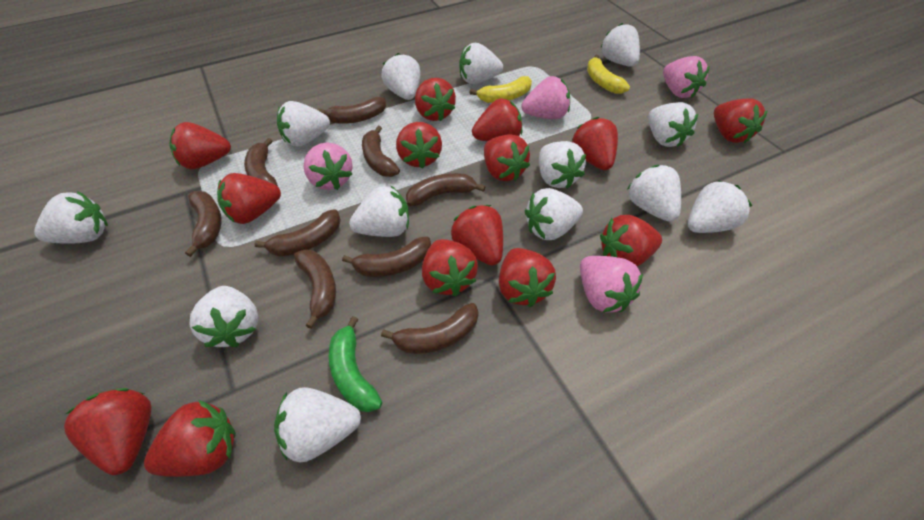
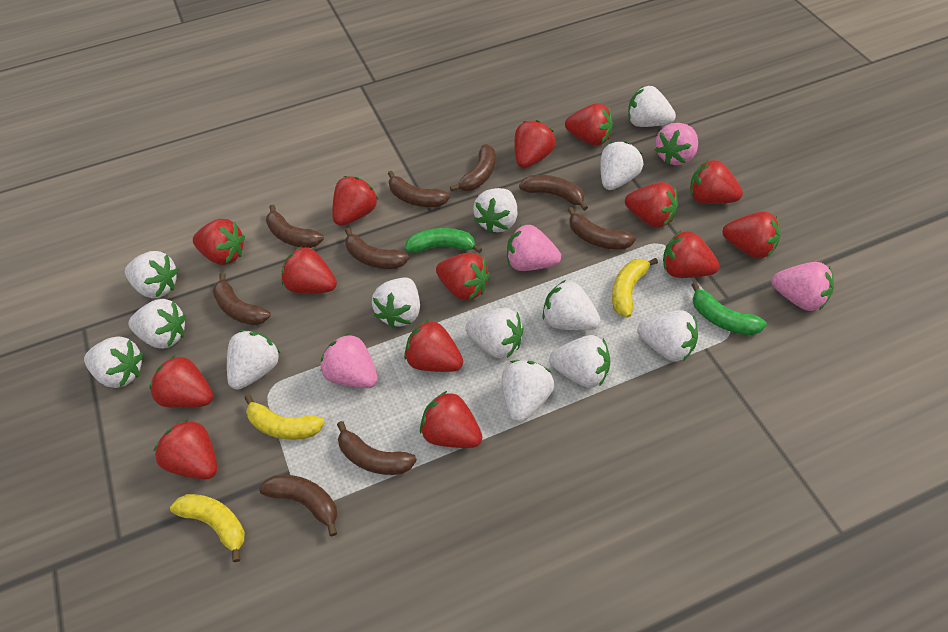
green banana: 1 -> 2
yellow banana: 2 -> 3

